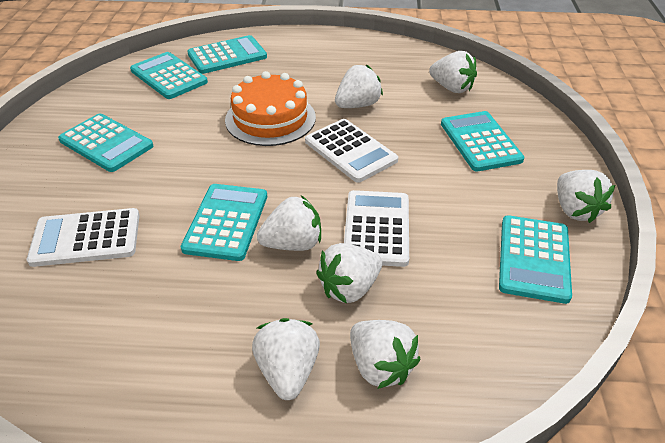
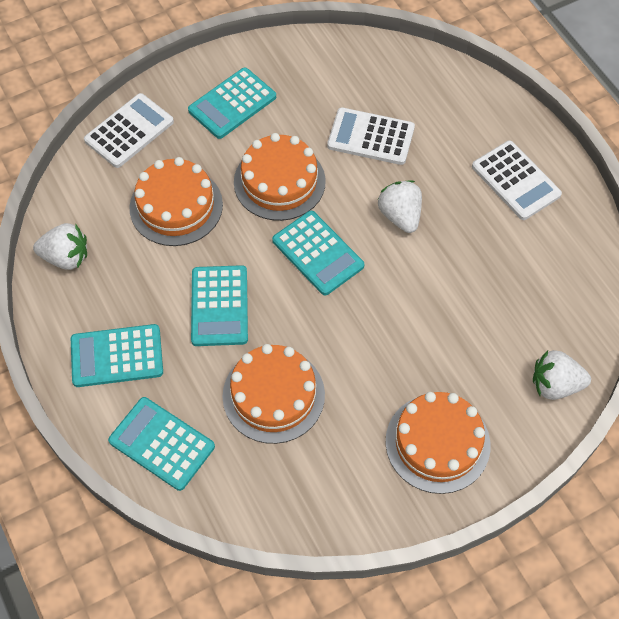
orange cake: 1 -> 4
turquoise calculator: 6 -> 5
white strawberry: 7 -> 3

